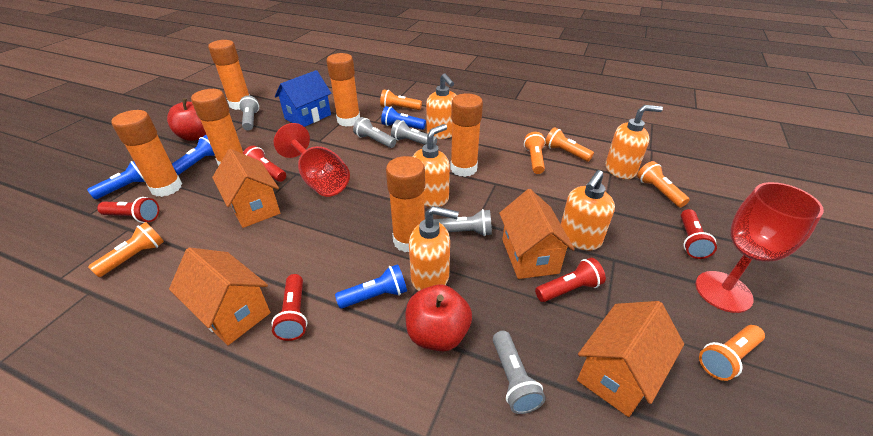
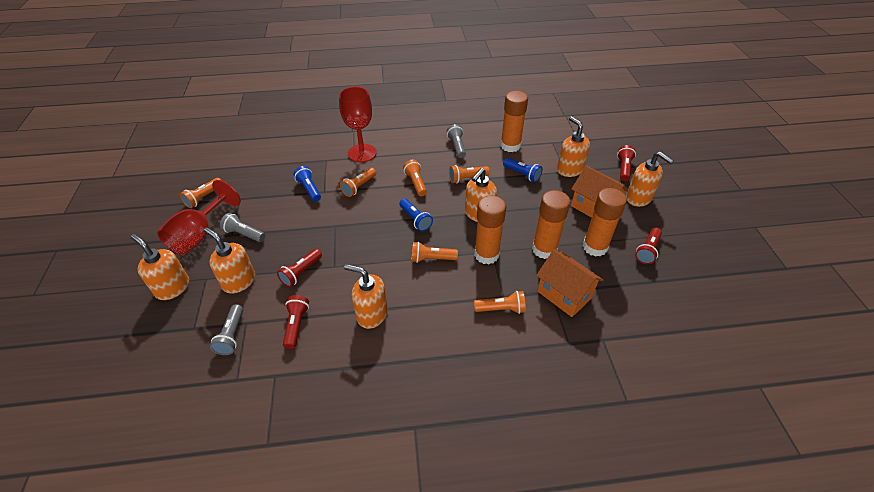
blue flashlight: 4 -> 3
blue house: 1 -> 0
grey flashlight: 5 -> 3
orange glue stick: 6 -> 4
orange house: 4 -> 2
orange soap dispenser: 5 -> 6
red apple: 2 -> 0
red flashlight: 5 -> 4

